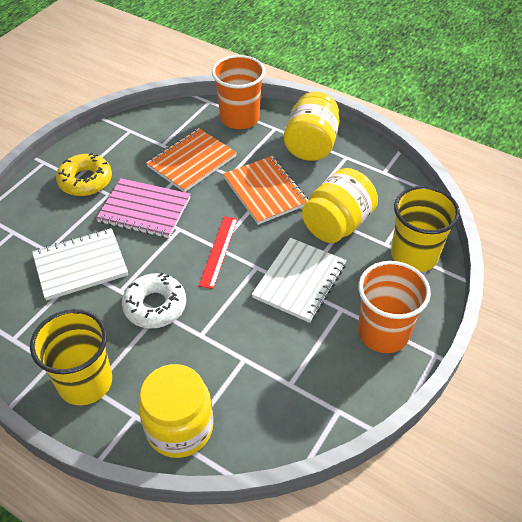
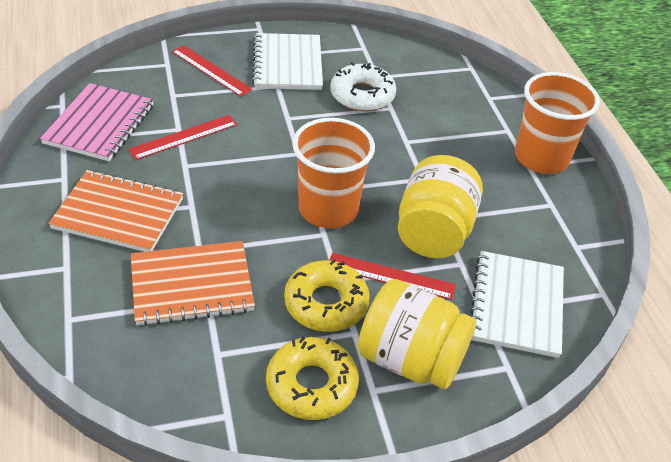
red ruler: 1 -> 3
yellow cup: 2 -> 0
yellow donut: 1 -> 2
yellow jar: 3 -> 2

